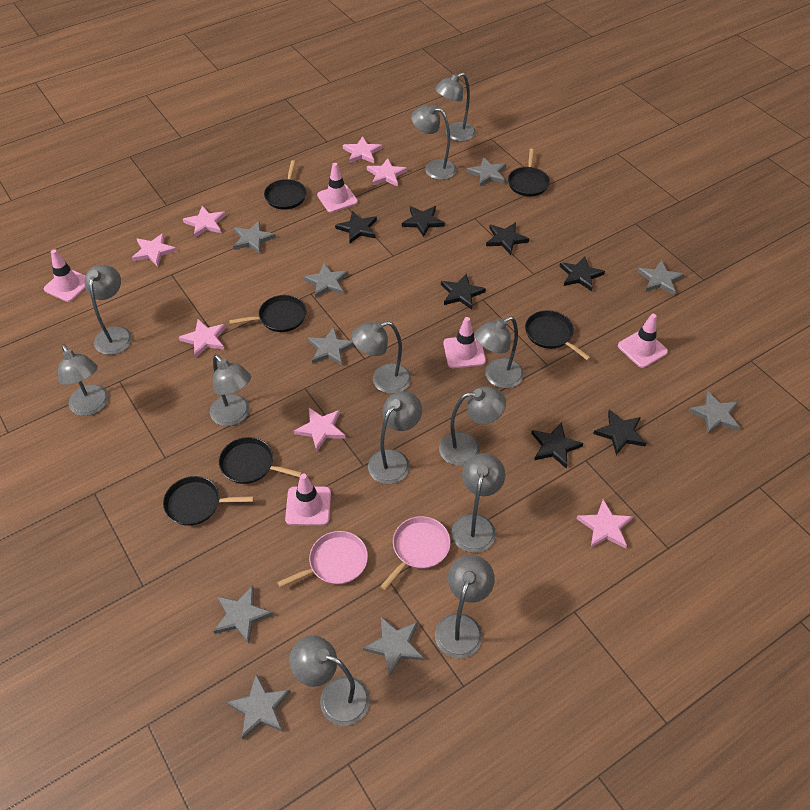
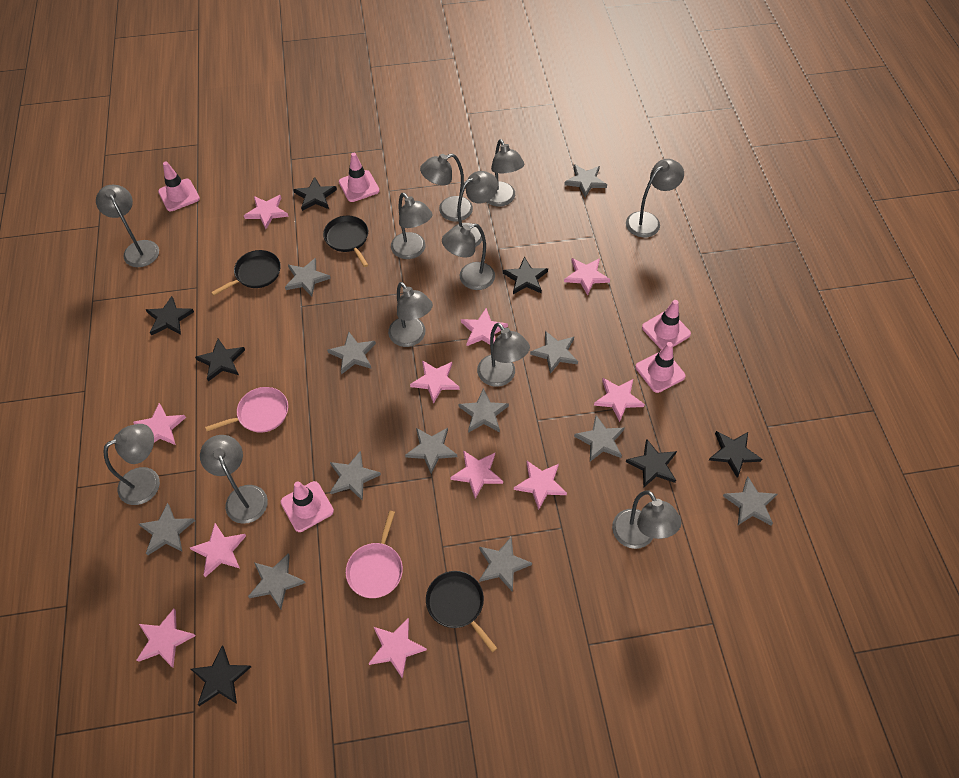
black pan: 6 -> 3
grey star: 9 -> 12
pink star: 7 -> 11

